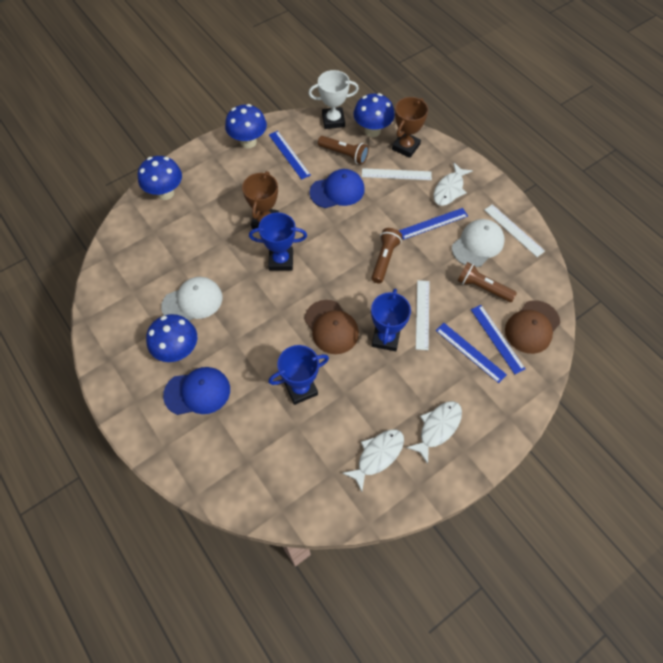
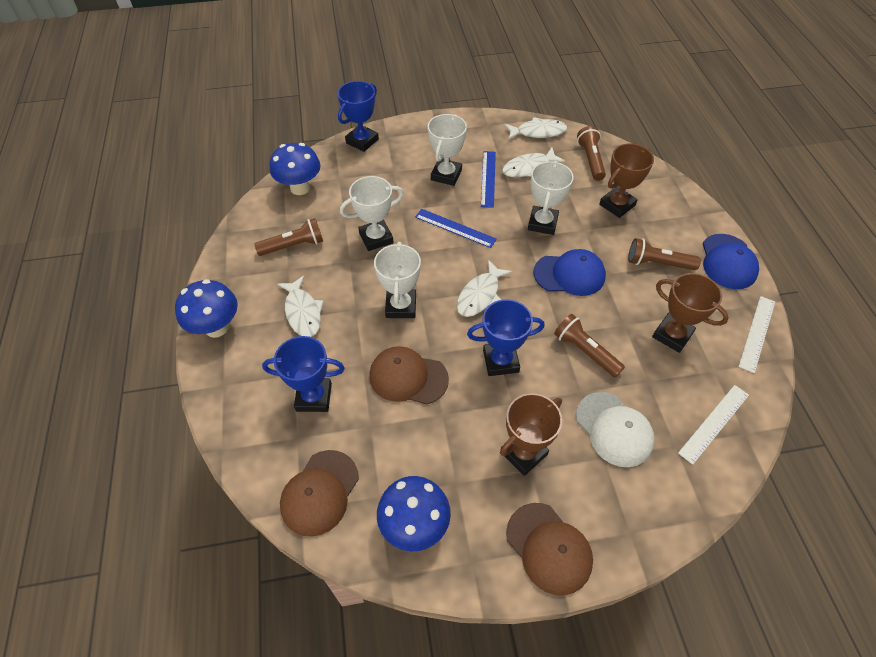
blue mushroom: 4 -> 3
blue ruler: 4 -> 2
brown cap: 2 -> 3
brown flashlight: 3 -> 4
brown trophy: 2 -> 3
white cap: 2 -> 1
white fish: 3 -> 4
white ruler: 3 -> 2
white trophy: 1 -> 4

